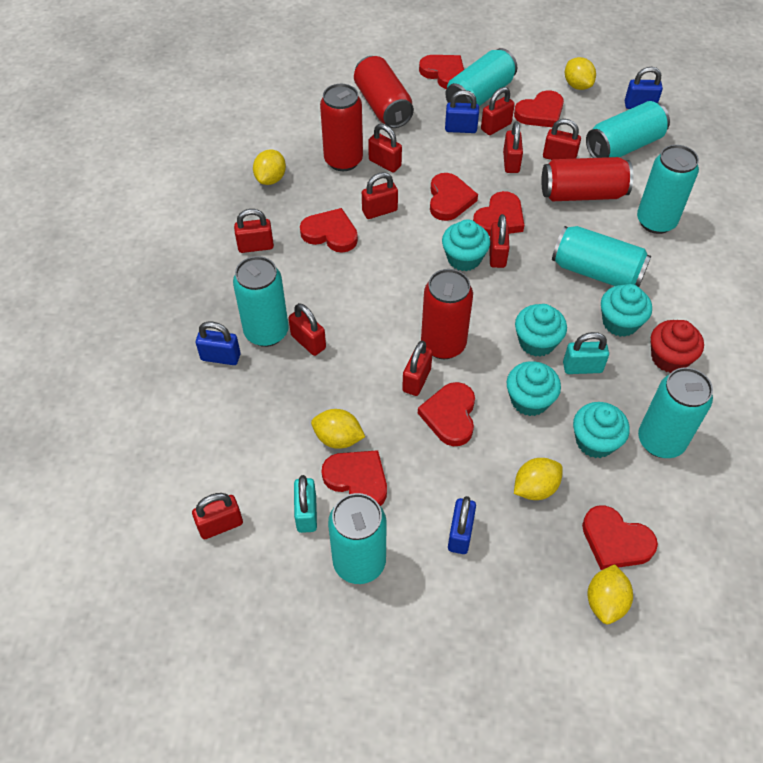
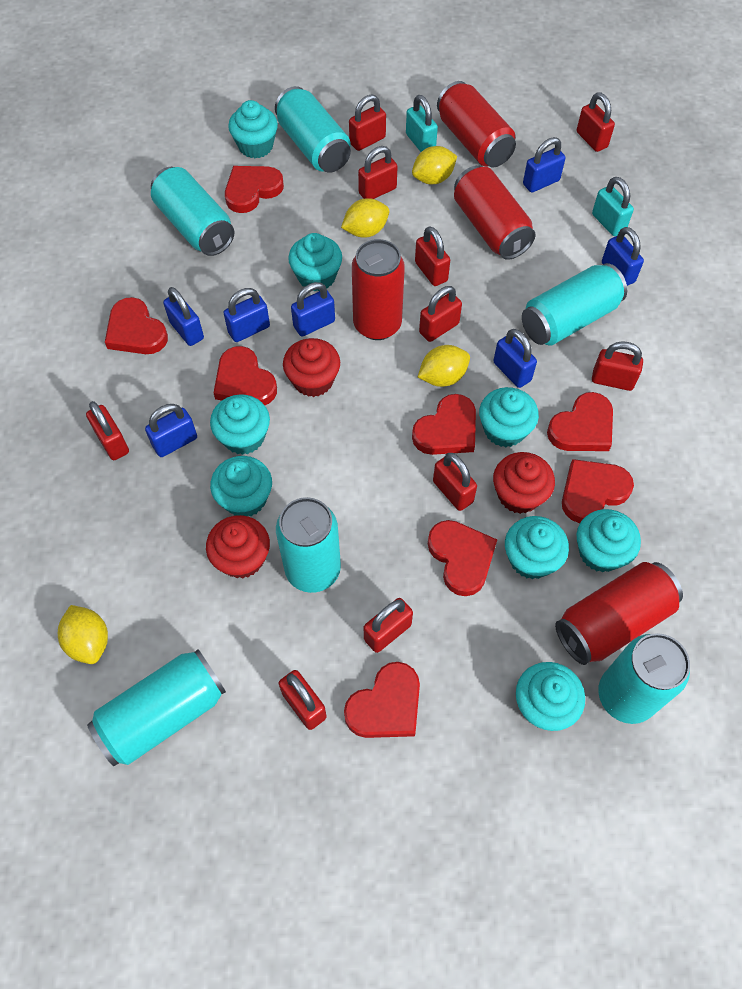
blue padlock: 4 -> 7
red cupcake: 1 -> 3
turquoise can: 7 -> 6
turquoise cupcake: 5 -> 8
yellow lemon: 5 -> 4

